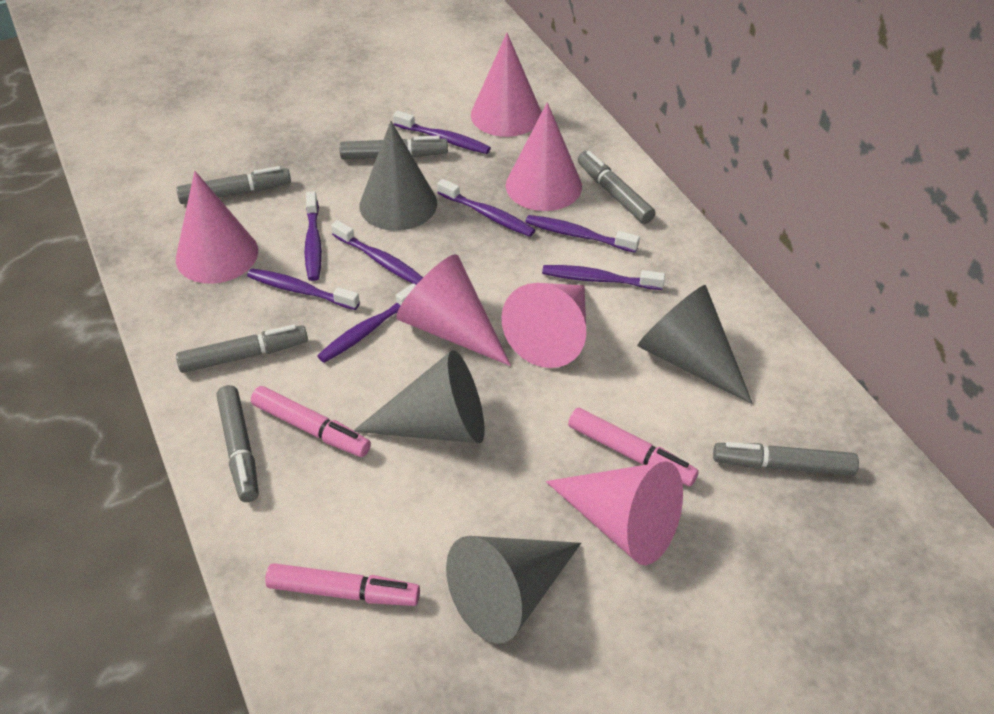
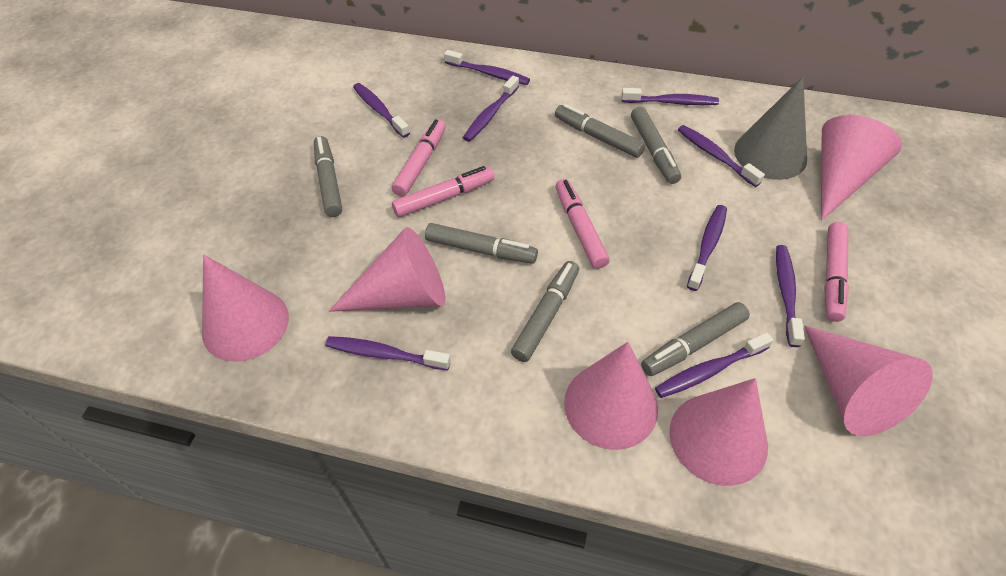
grey cone: 4 -> 1
pink marker: 3 -> 4
purple toothbrush: 8 -> 9

